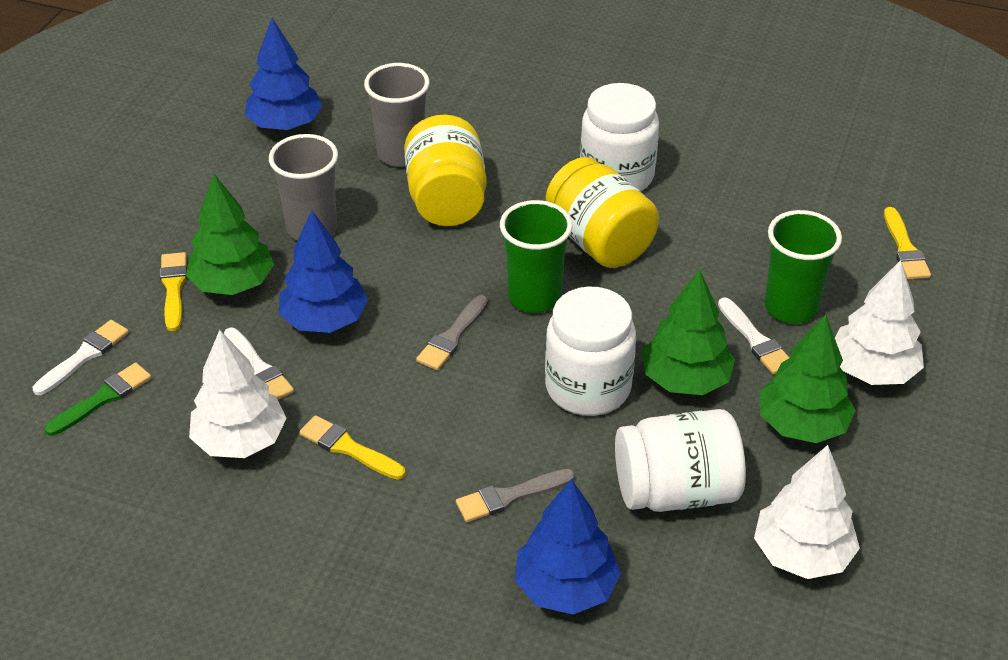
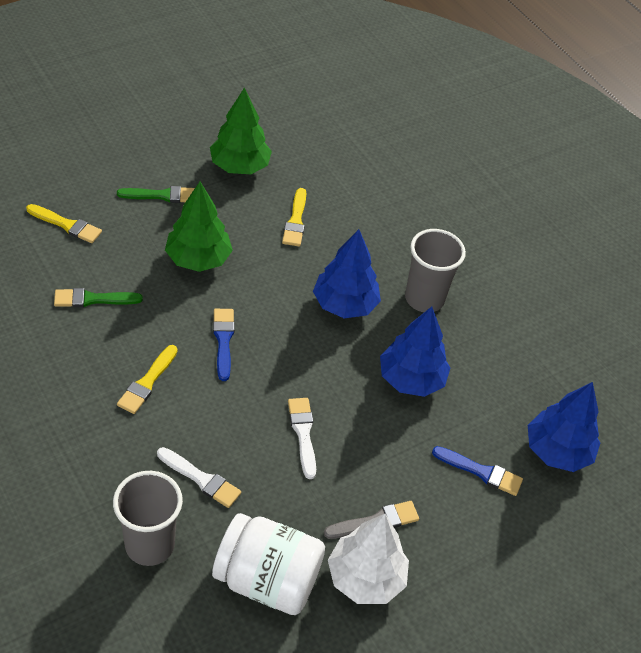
blue brush: 0 -> 2
green brush: 1 -> 2
green cup: 2 -> 0
green tree: 3 -> 2
grey brush: 2 -> 1
white brush: 3 -> 2
white jar: 3 -> 1
white tree: 3 -> 1
yellow jar: 2 -> 0

